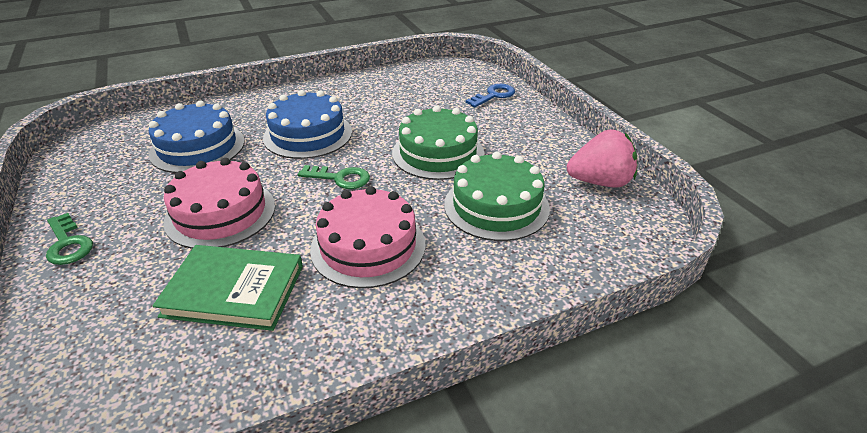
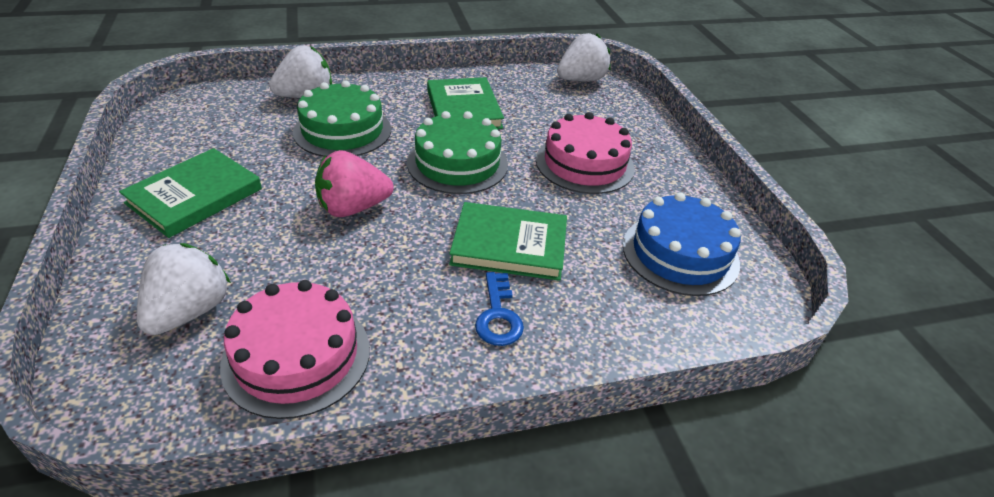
blue cake: 2 -> 1
green book: 1 -> 3
green key: 2 -> 0
white strawberry: 0 -> 3

